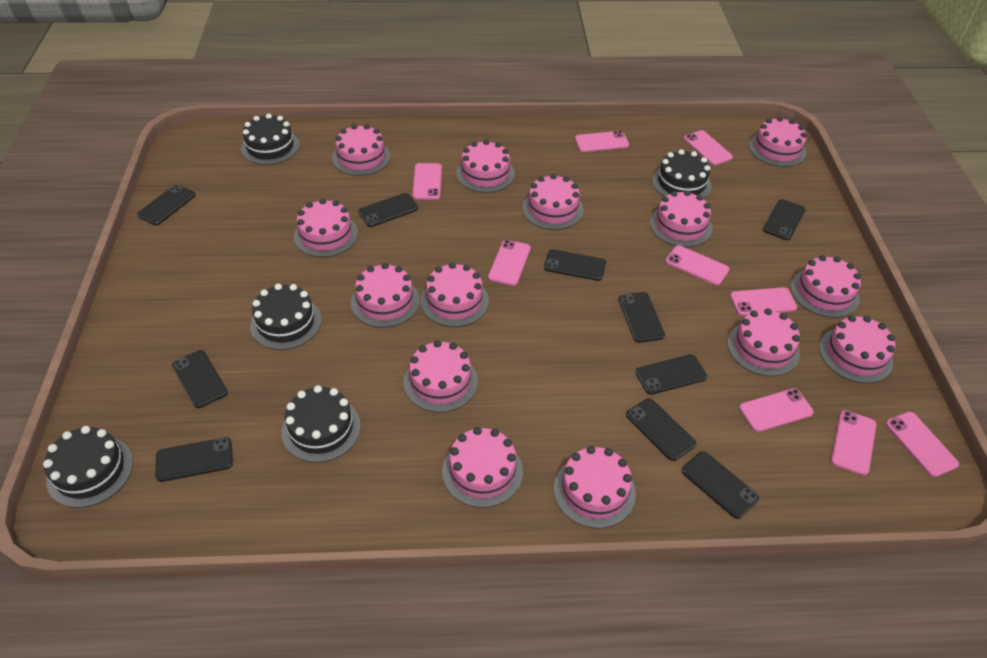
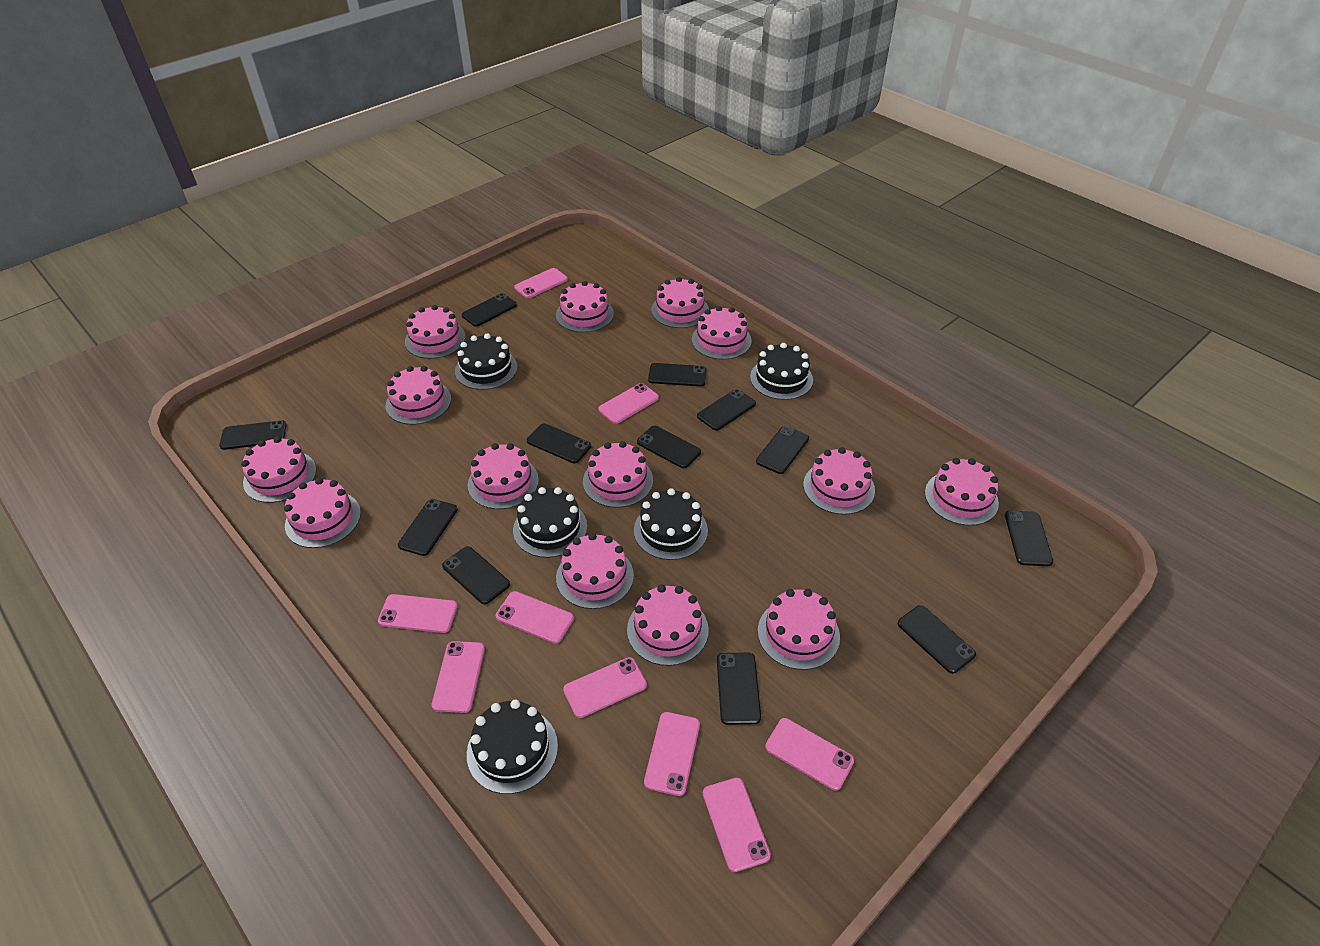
black phone: 10 -> 12

